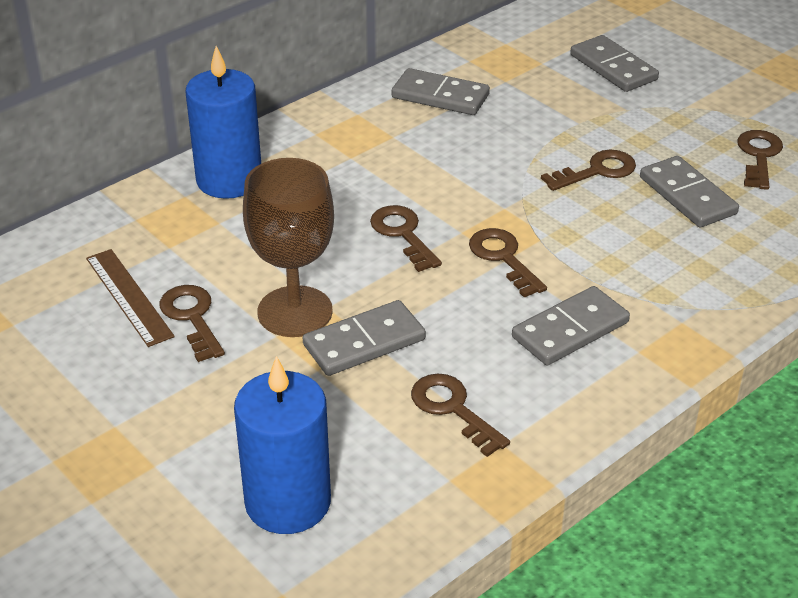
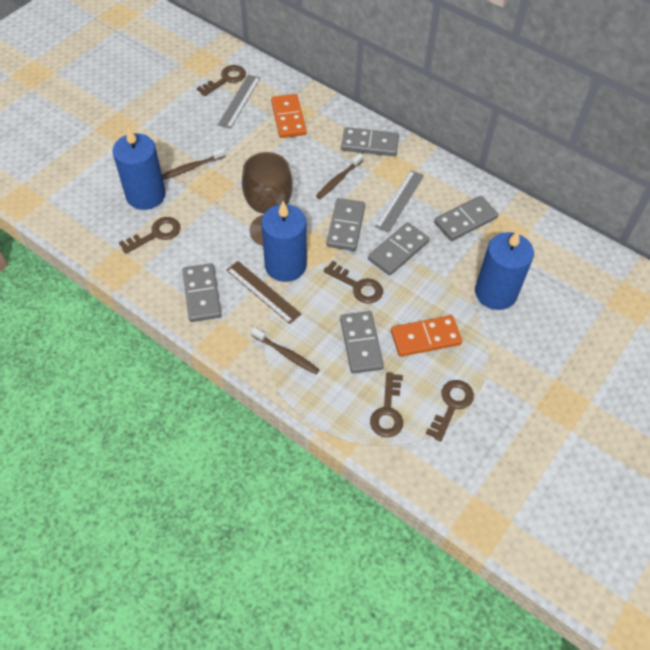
blue candle: 2 -> 3
brown key: 6 -> 5
brown toothbrush: 0 -> 3
grey domino: 5 -> 6
grey ruler: 0 -> 2
orange domino: 0 -> 2

